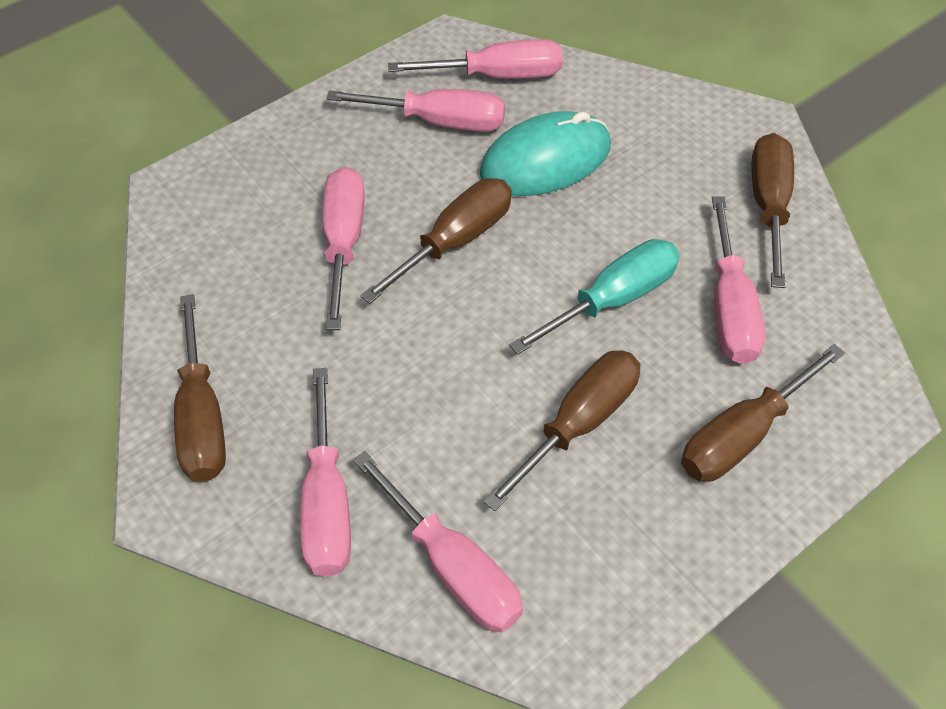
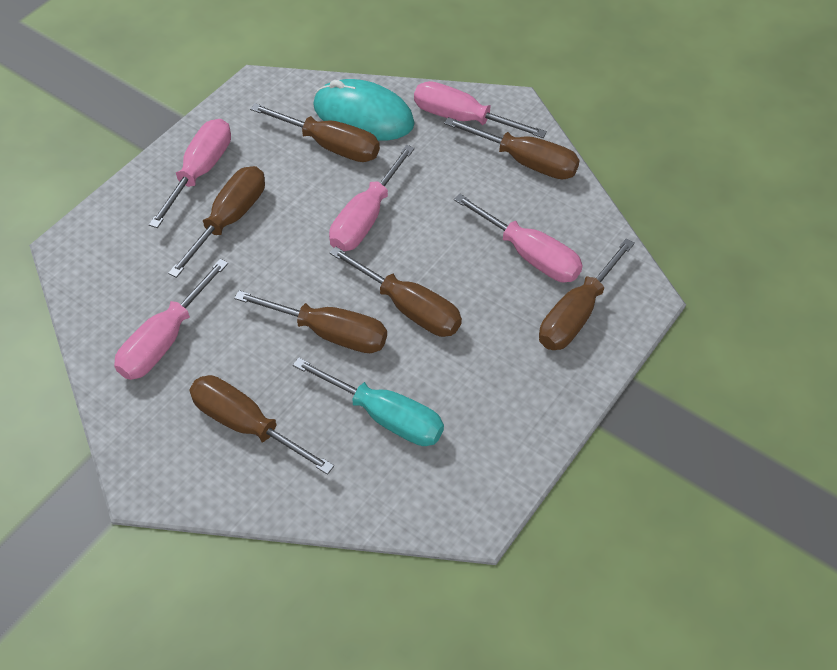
brown screwdriver: 5 -> 7
pink screwdriver: 6 -> 5

